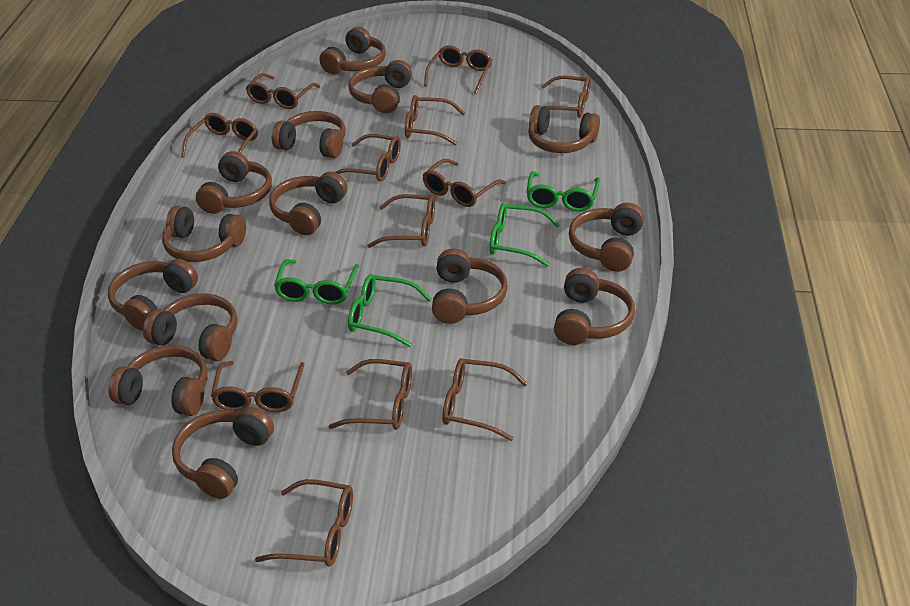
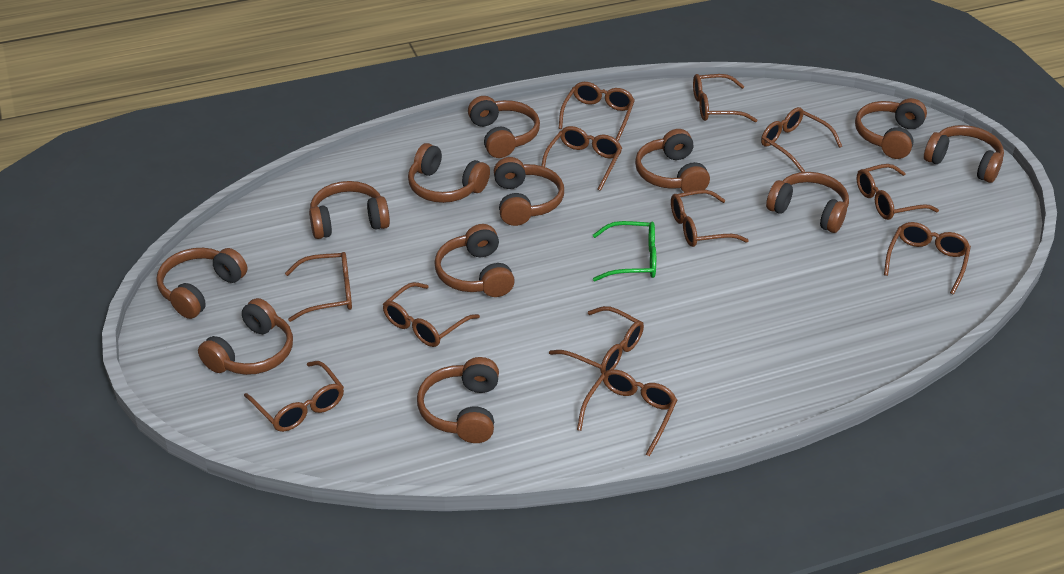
brown headphones: 14 -> 12
green glasses: 4 -> 1

